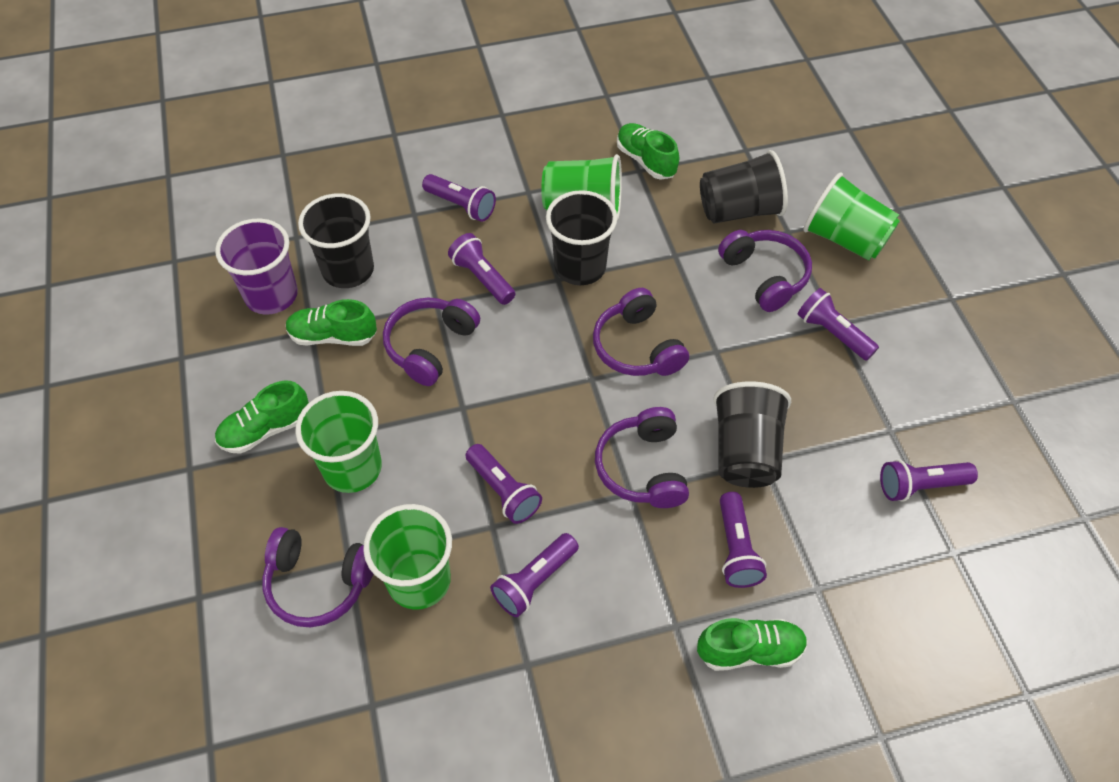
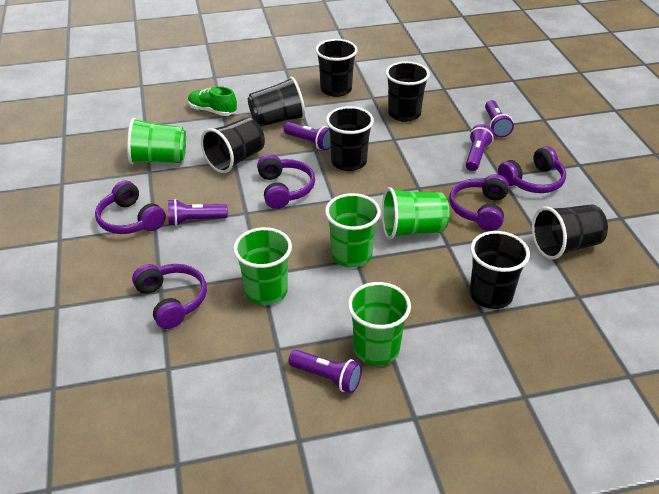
black cup: 4 -> 7
green cup: 4 -> 5
green shoe: 4 -> 1
purple cup: 1 -> 0
purple flashlight: 7 -> 5

